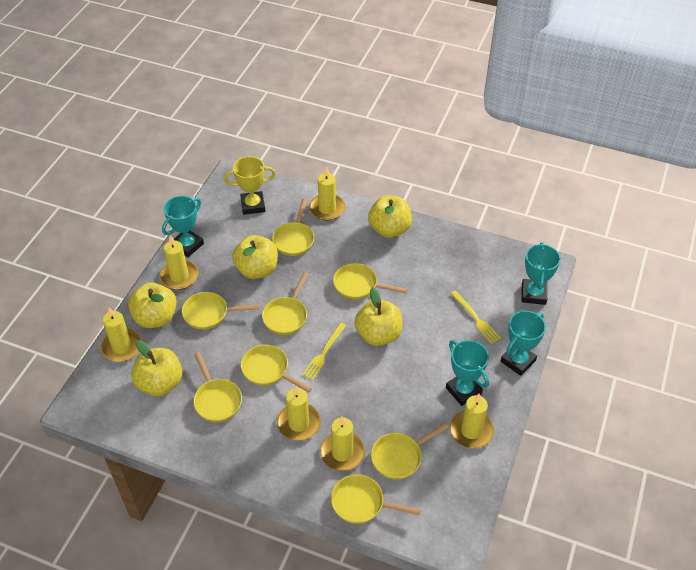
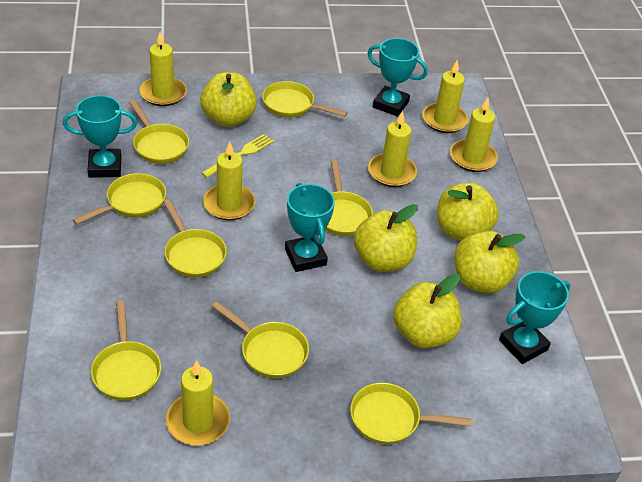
yellow fork: 2 -> 1
yellow trophy: 1 -> 0

